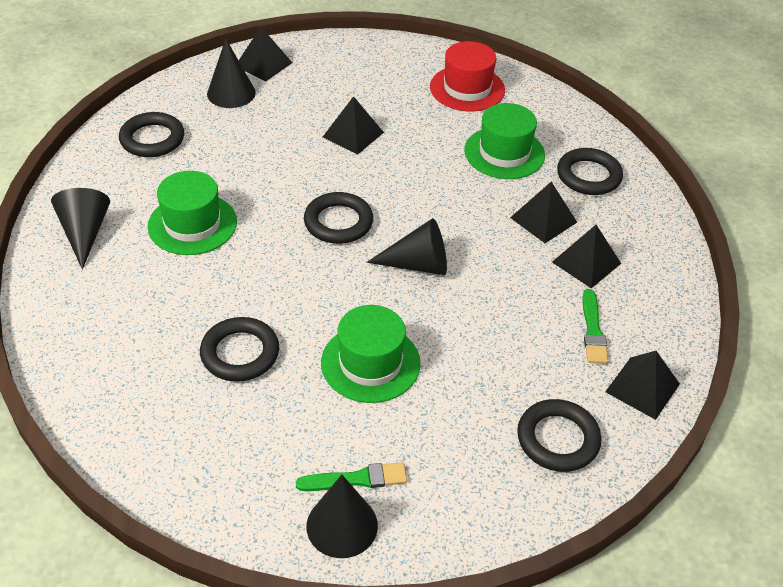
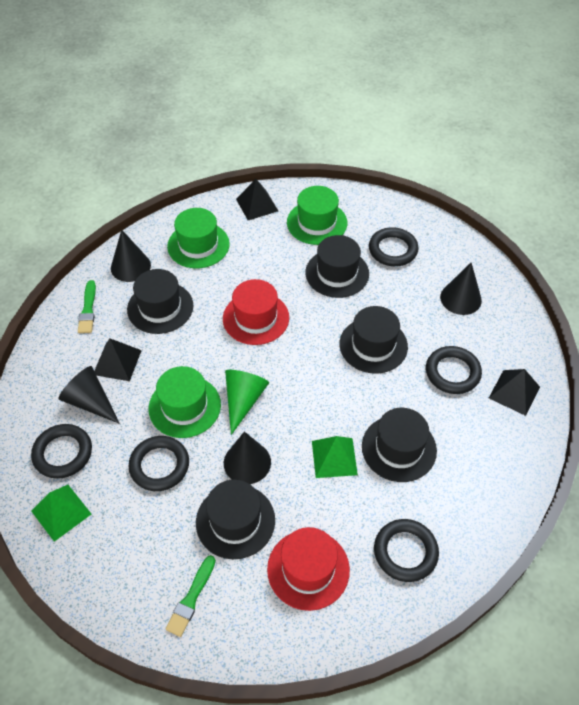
black hat: 0 -> 5
black pyramid: 5 -> 3
green cone: 0 -> 1
green pyramid: 0 -> 2
red hat: 1 -> 2

